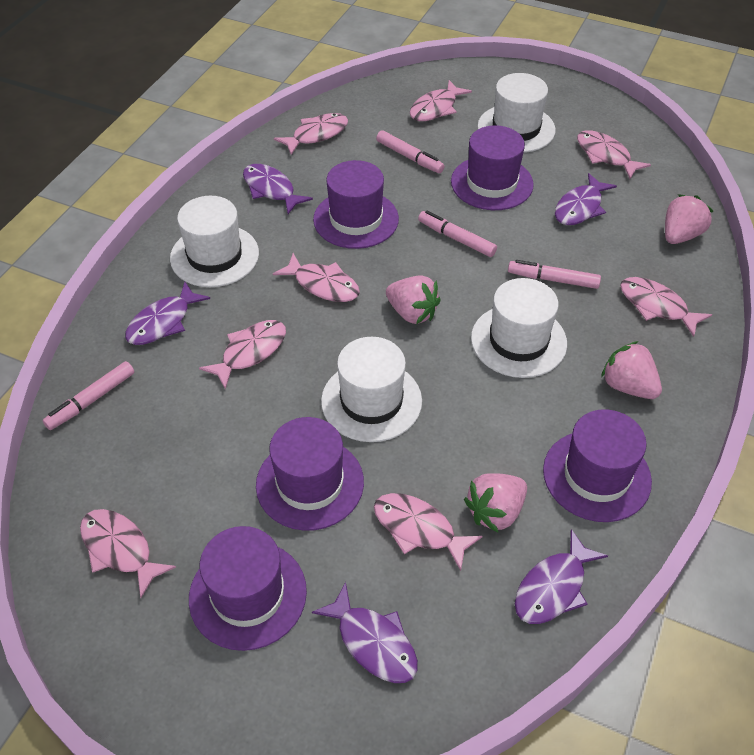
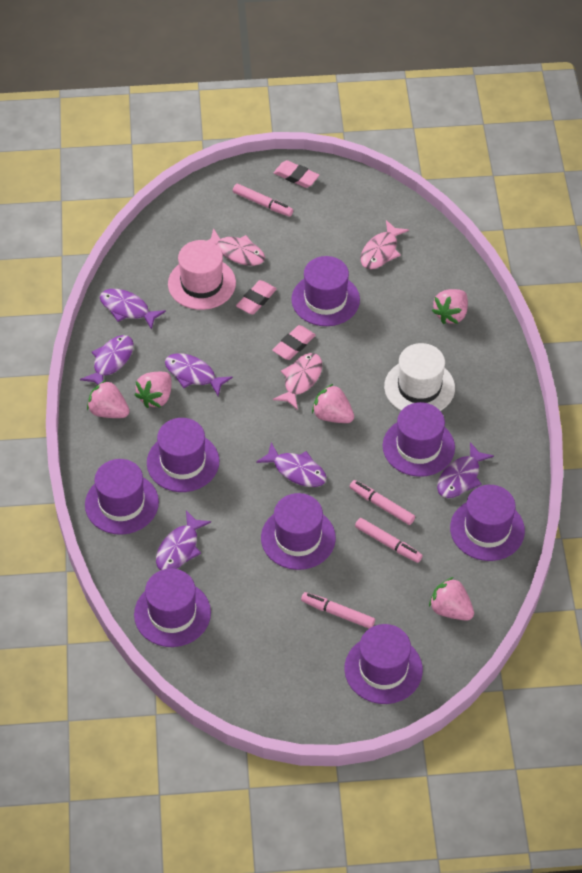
pink eraser: 0 -> 3
pink fish: 8 -> 3
pink hat: 0 -> 1
pink strawberry: 4 -> 5
purple fish: 5 -> 6
purple hat: 5 -> 8
white hat: 4 -> 1

